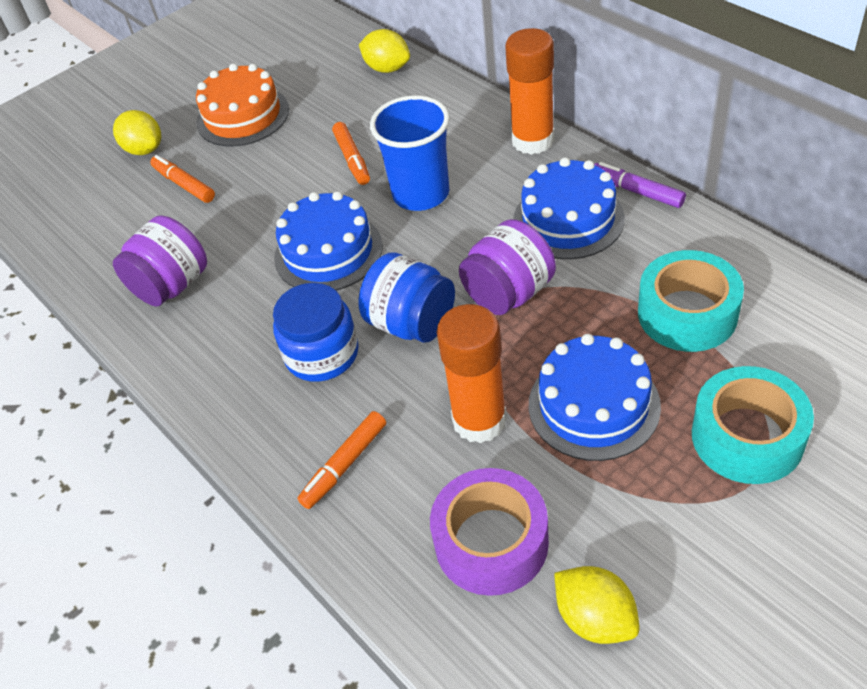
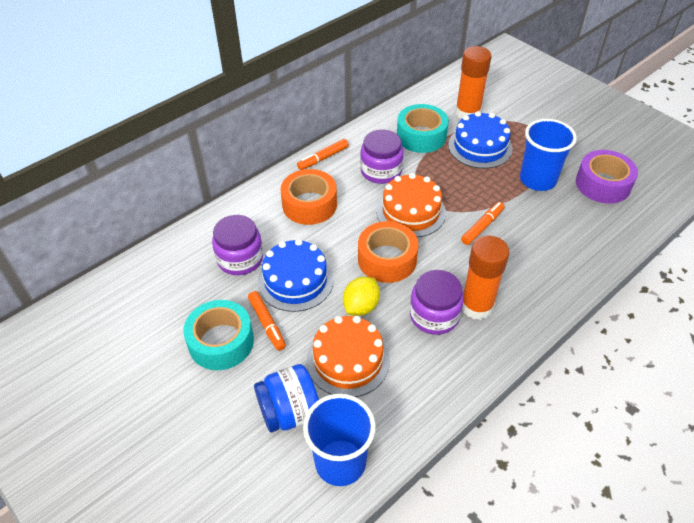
blue cake: 3 -> 2
blue cup: 1 -> 2
blue jar: 2 -> 1
orange cake: 1 -> 2
orange tape: 0 -> 2
purple jar: 2 -> 3
purple marker: 1 -> 0
yellow lemon: 3 -> 1

